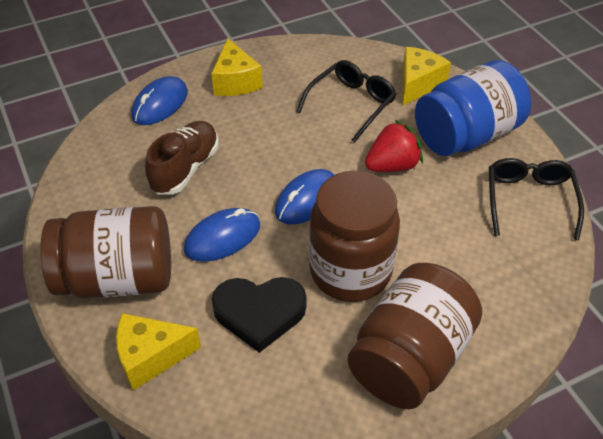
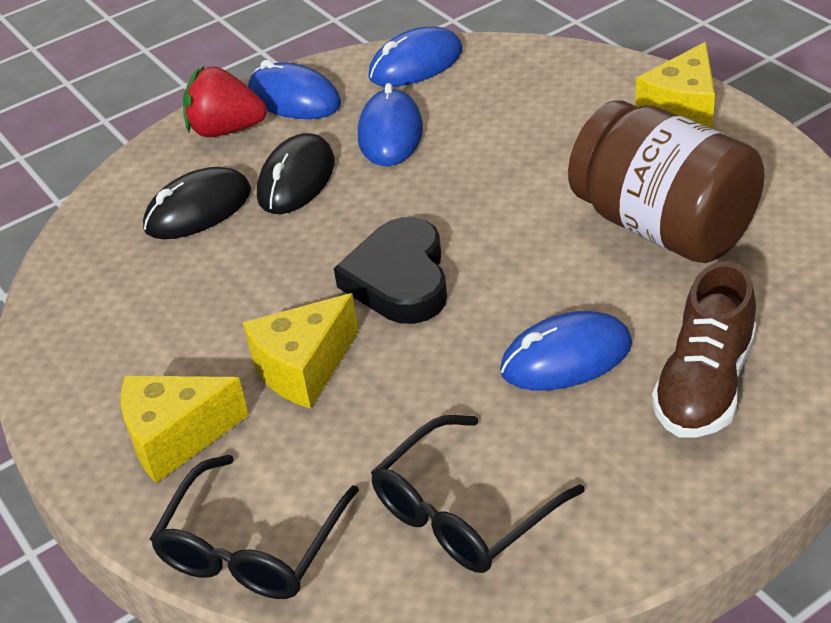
black mouse: 0 -> 2
blue jar: 1 -> 0
blue mouse: 3 -> 4
brown jar: 3 -> 1

